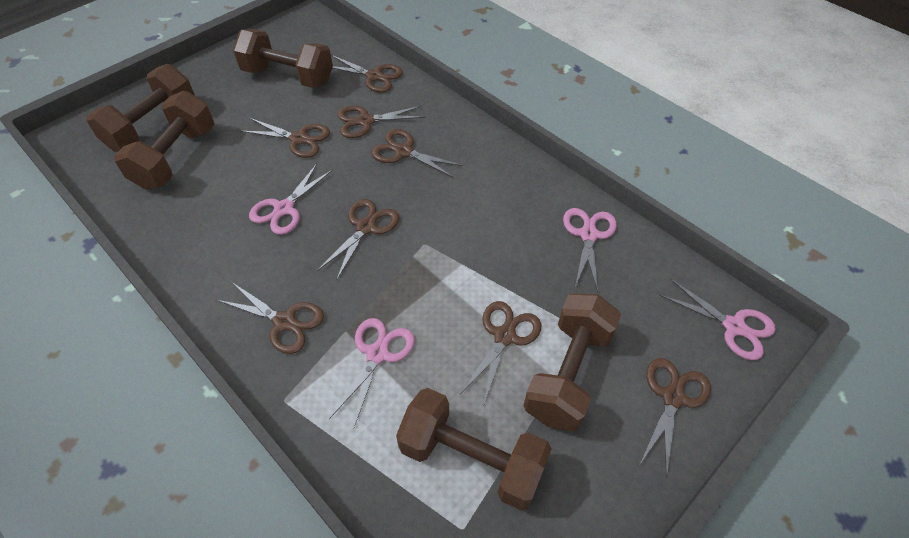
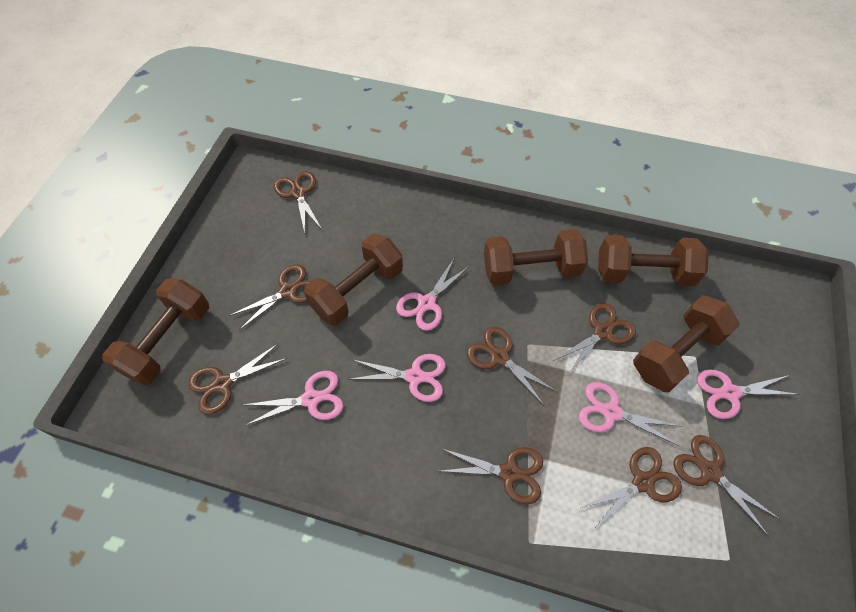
pink scissors: 4 -> 5

